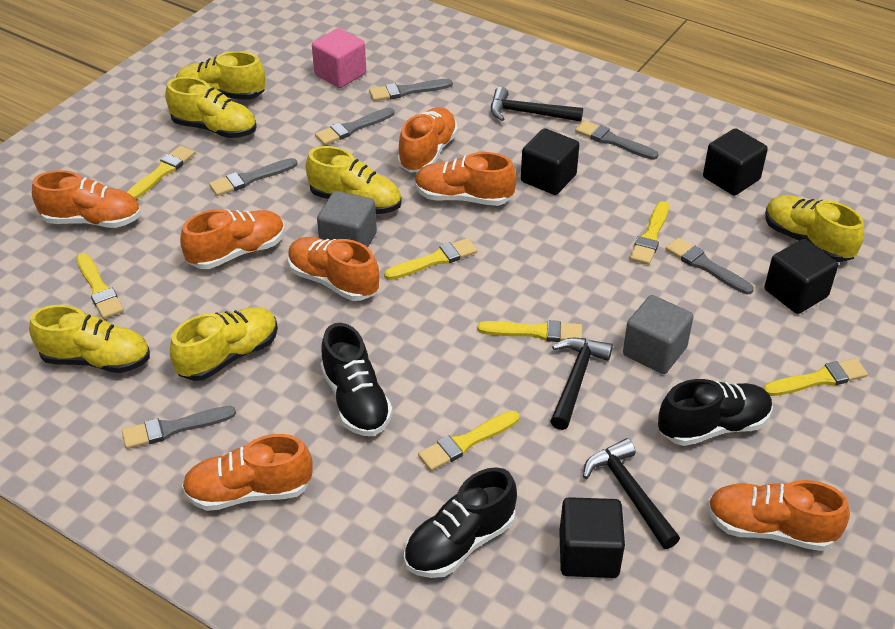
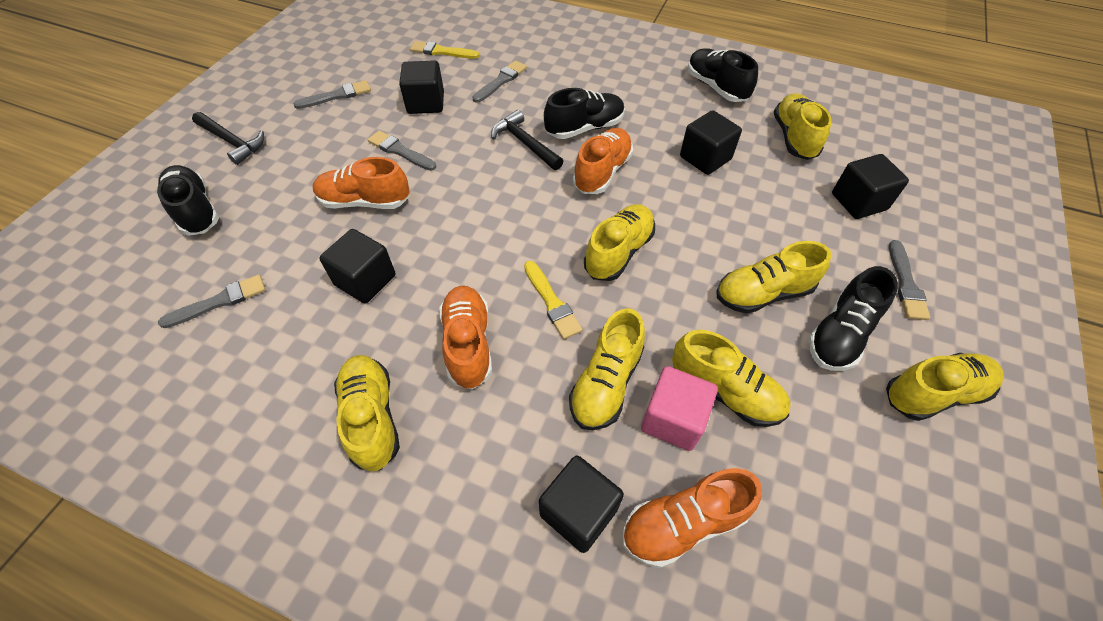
black cube: 4 -> 5
black hammer: 3 -> 2
black shoe: 3 -> 4
grey brush: 6 -> 5
grey cube: 2 -> 0
orange shoe: 7 -> 4
yellow brush: 7 -> 2
yellow shoe: 6 -> 7

